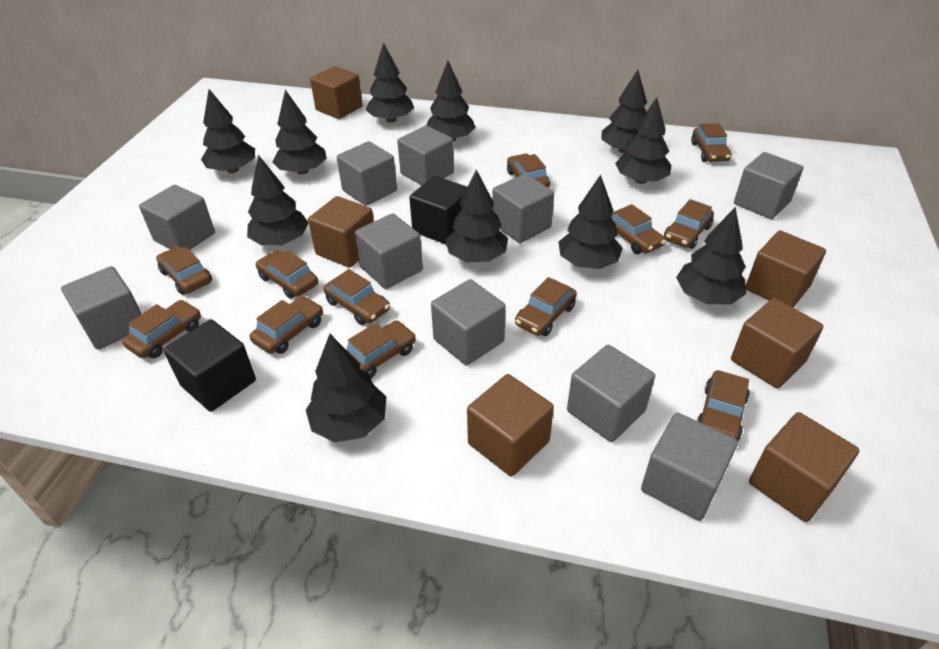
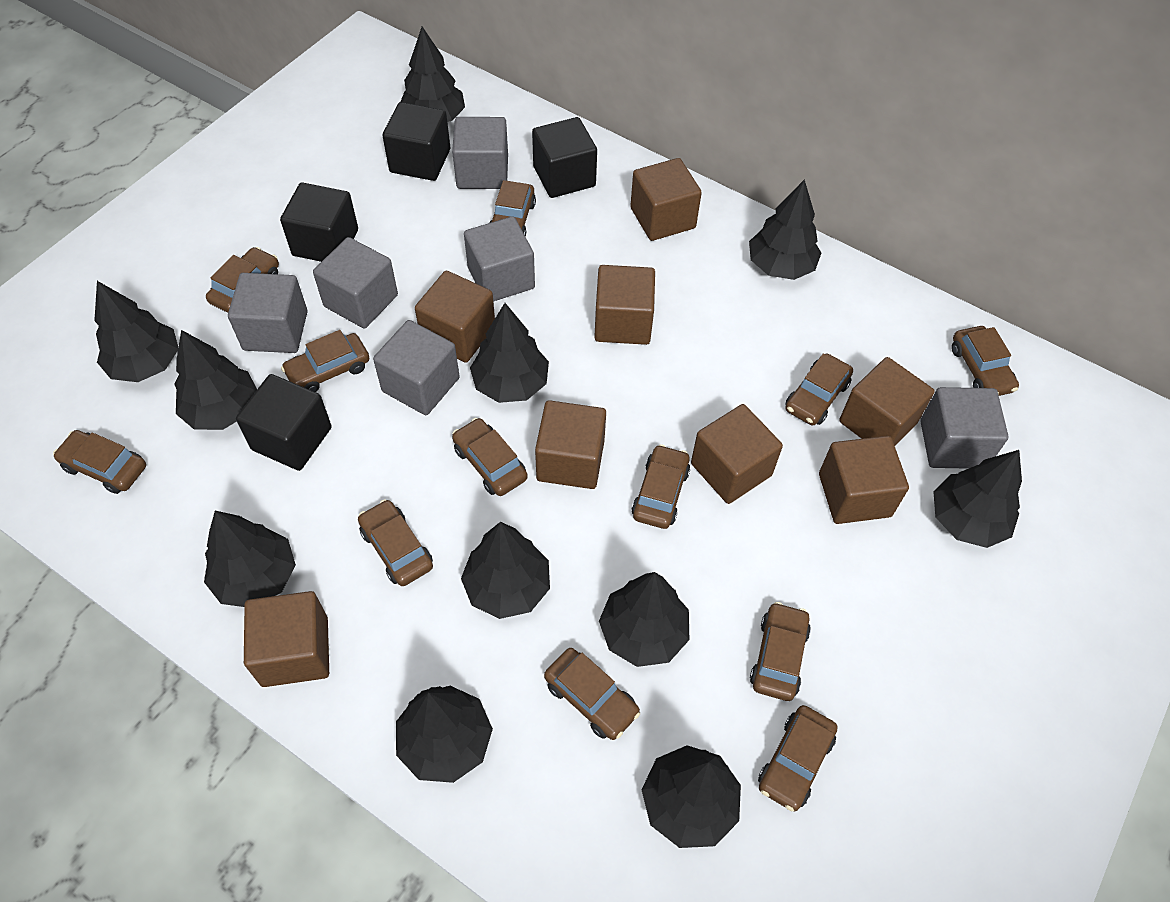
black cube: 2 -> 4
brown cube: 6 -> 8
grey cube: 10 -> 6

